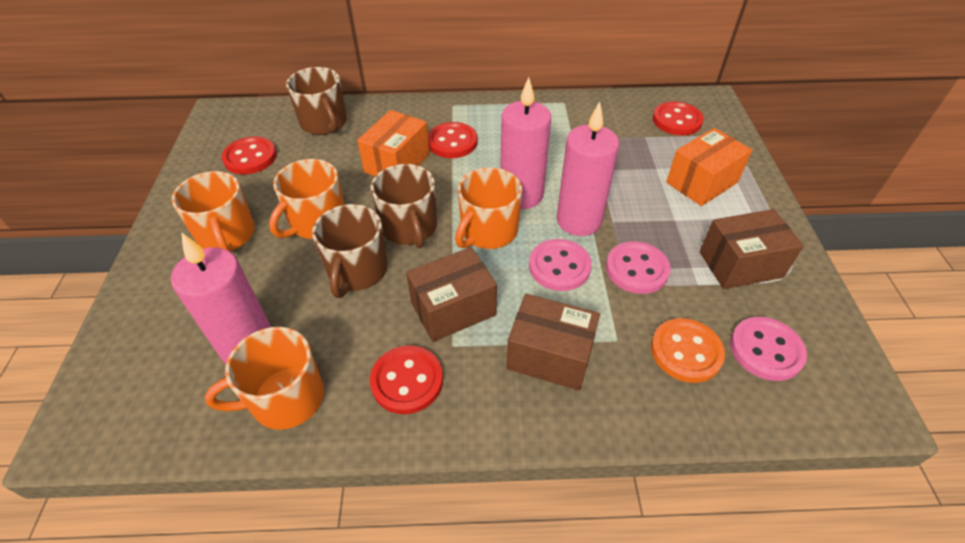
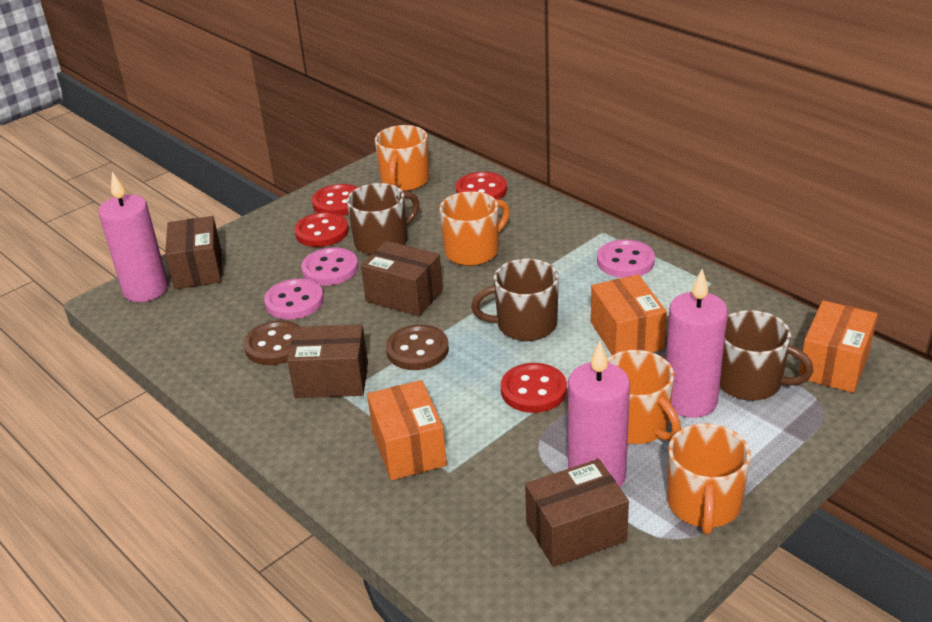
brown box: 3 -> 4
brown button: 0 -> 2
orange box: 2 -> 3
orange button: 1 -> 0

